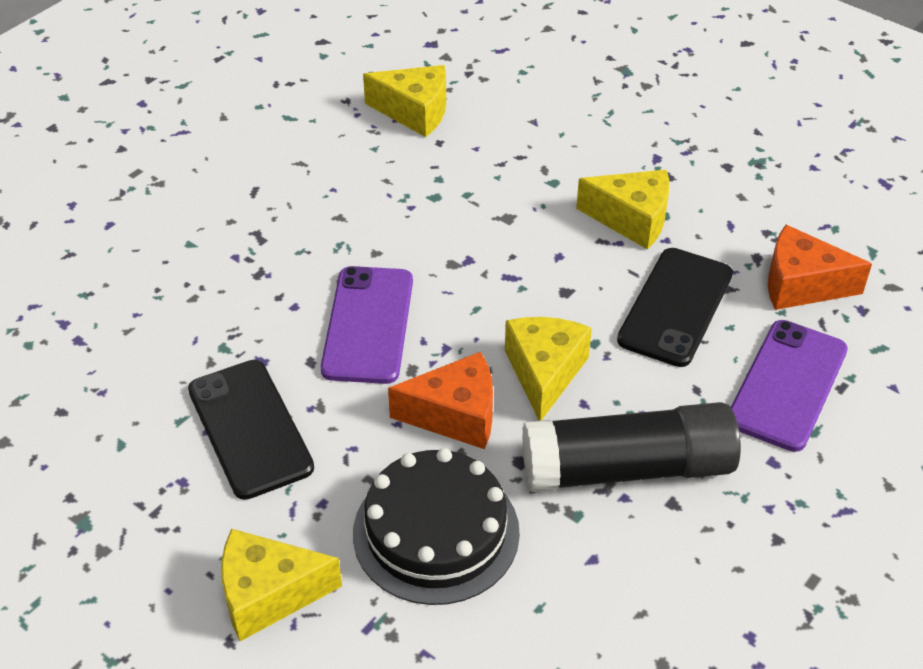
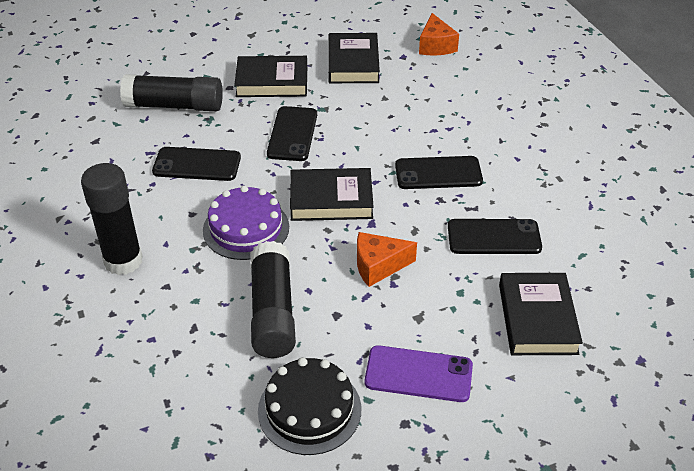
black book: 0 -> 4
black glue stick: 1 -> 3
black phone: 2 -> 4
purple cake: 0 -> 1
purple phone: 2 -> 1
yellow cheese: 4 -> 0

